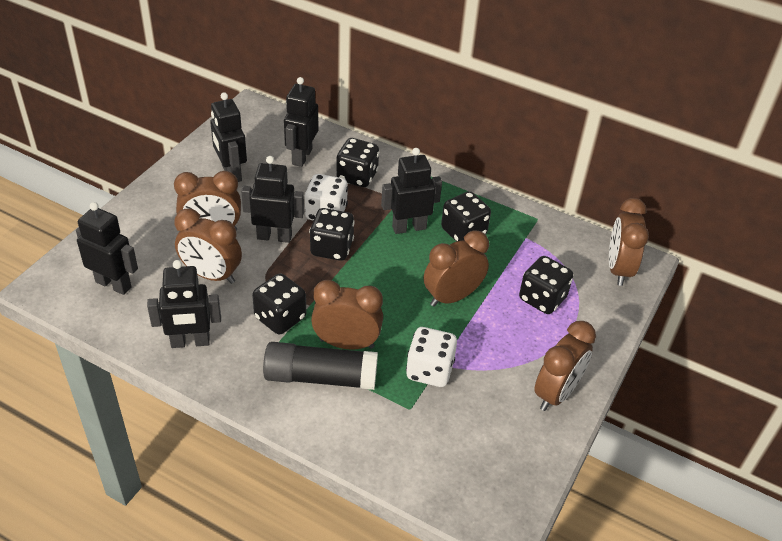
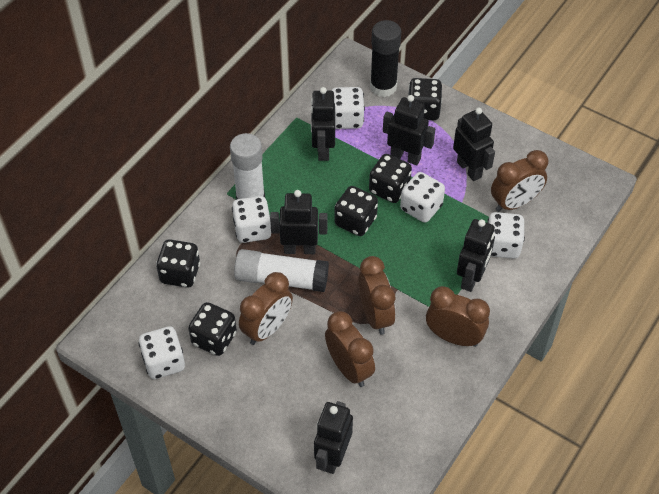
brown clock: 6 -> 5
white dice: 2 -> 5
white glue stick: 0 -> 2

